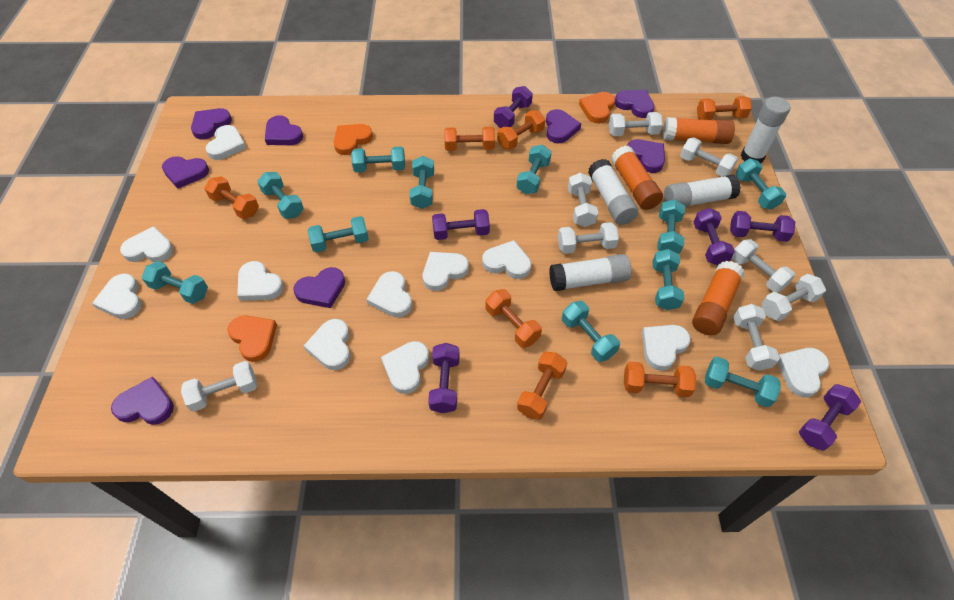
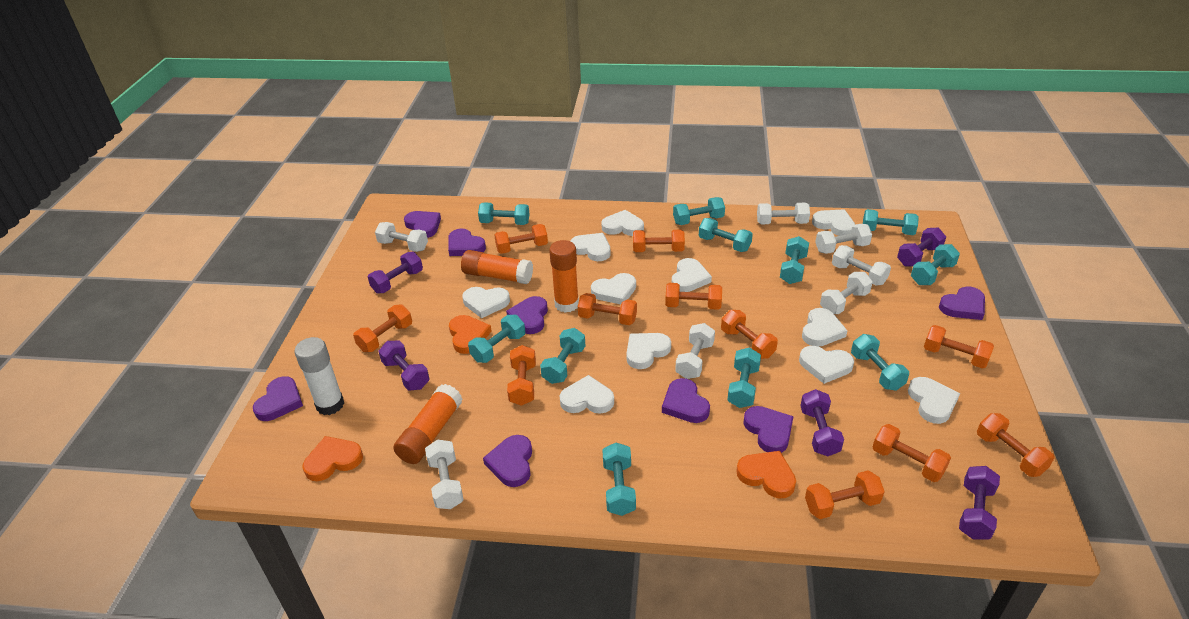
orange dumbbell: 7 -> 11
purple dumbbell: 6 -> 5
white dumbbell: 8 -> 7
white glue stick: 4 -> 1

